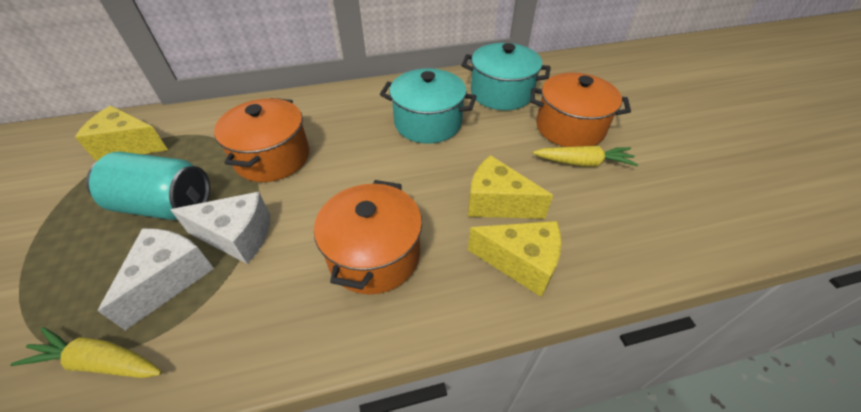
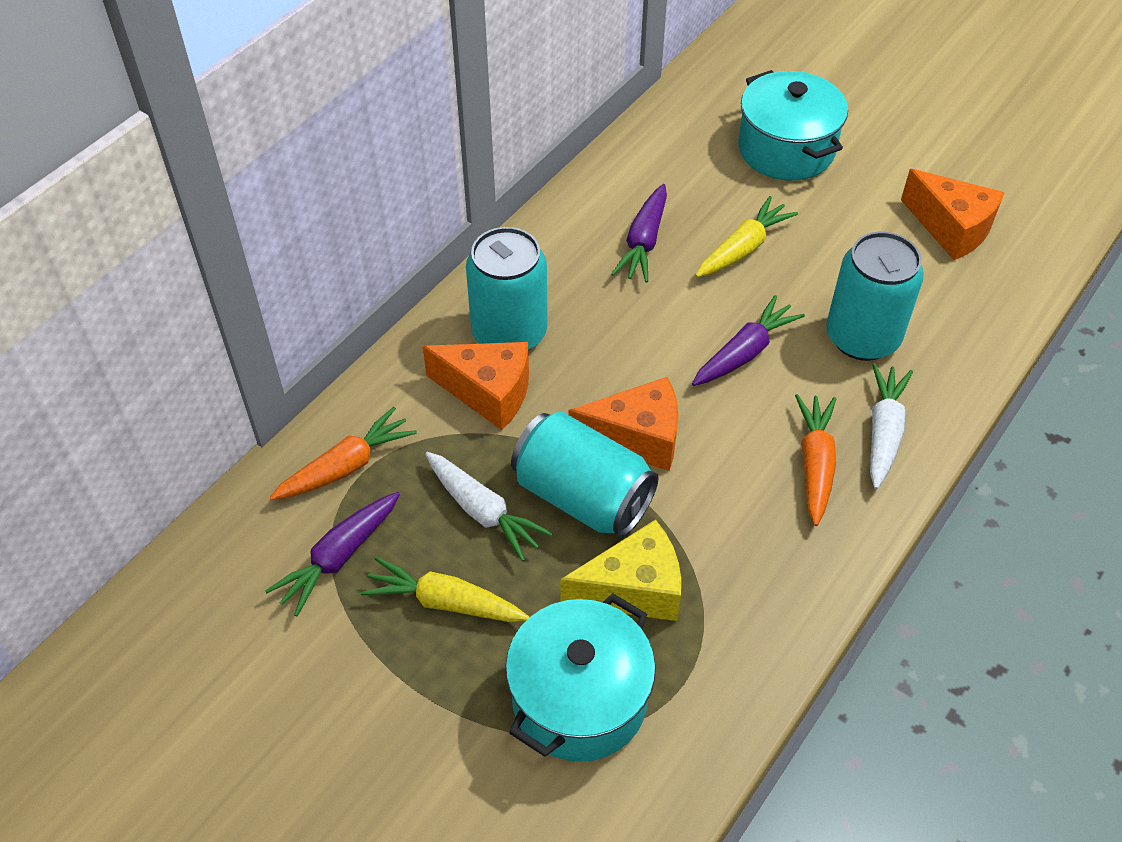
orange carrot: 0 -> 2
orange cheese: 0 -> 3
orange pot: 3 -> 0
purple carrot: 0 -> 3
turquoise can: 1 -> 3
white carrot: 0 -> 2
white cheese: 2 -> 0
yellow cheese: 3 -> 1

